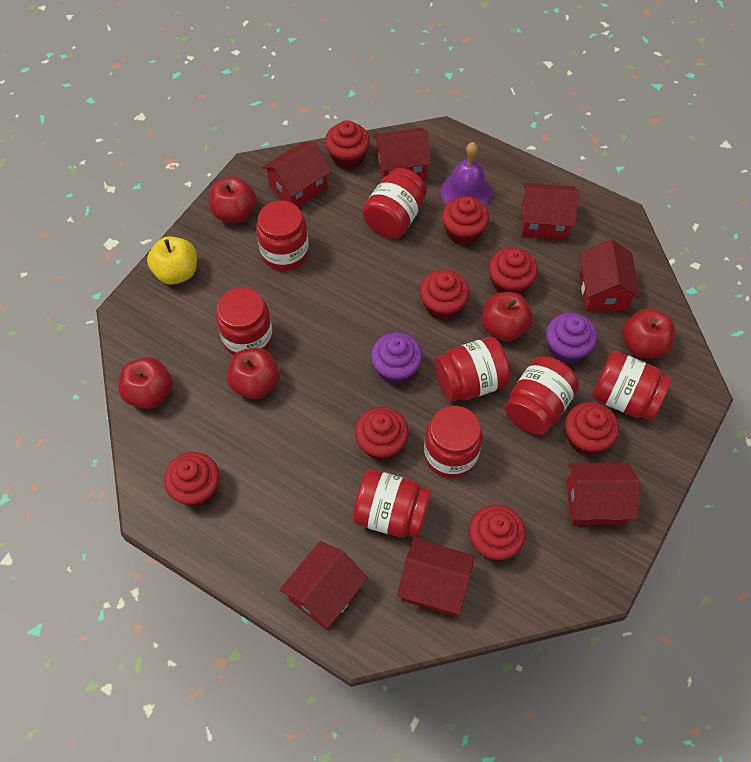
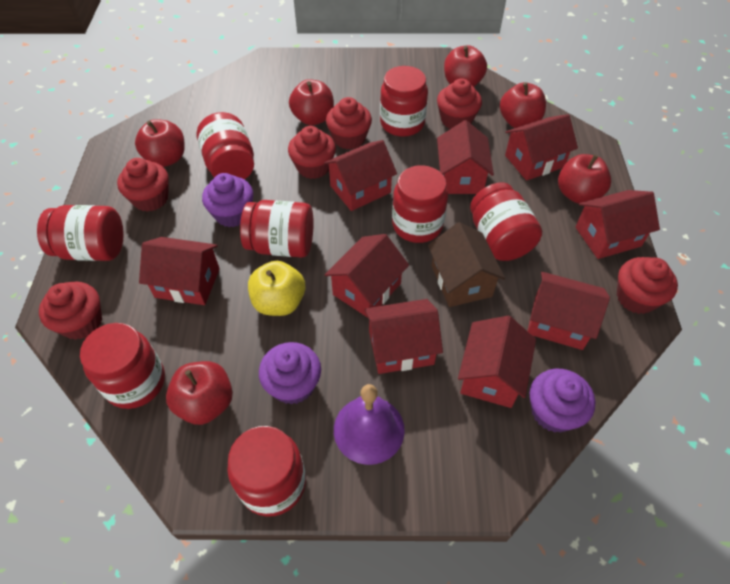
brown house: 0 -> 1
purple cupcake: 2 -> 3
red apple: 5 -> 6
red cupcake: 8 -> 6
red house: 7 -> 9

